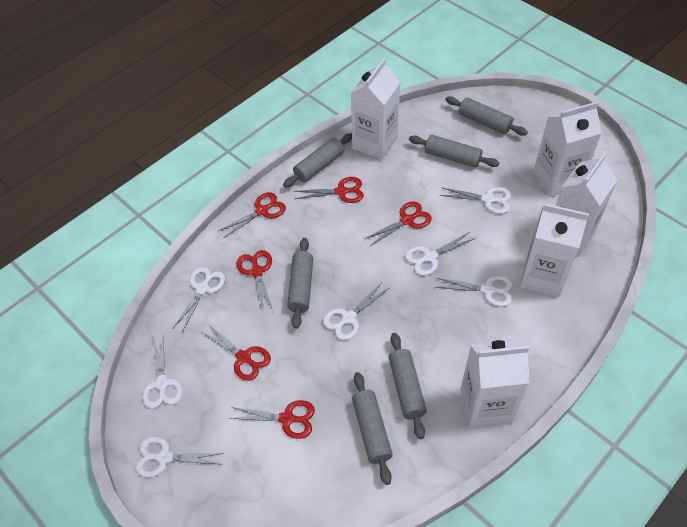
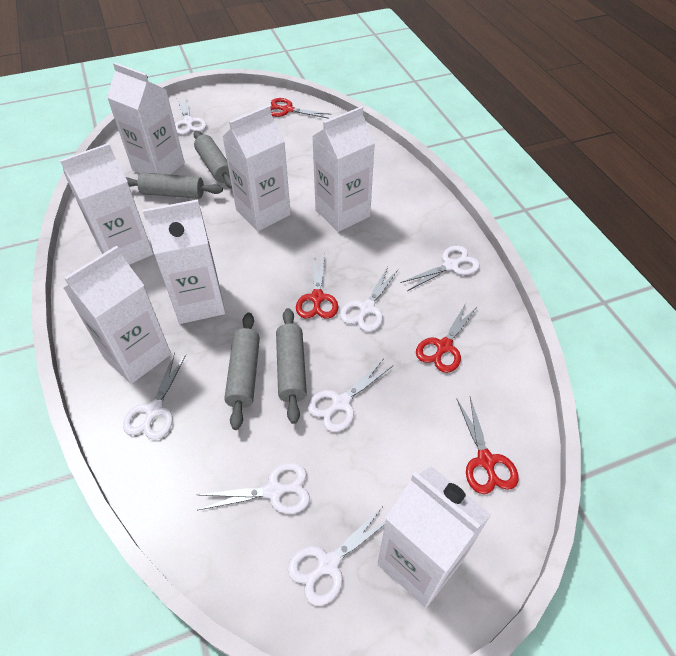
grey rolling pin: 6 -> 4
red scissors: 6 -> 4
white carton: 5 -> 7

